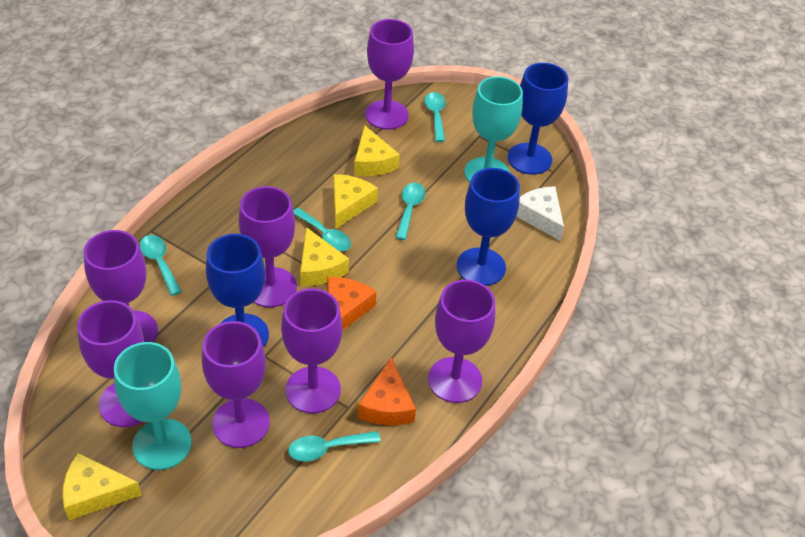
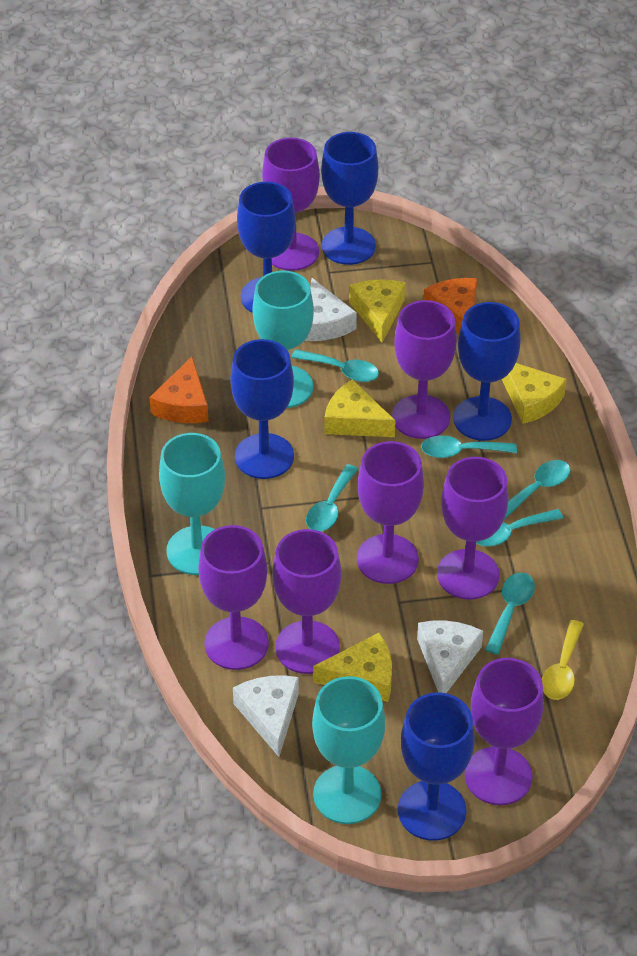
blue goblet: 3 -> 5
turquoise goblet: 2 -> 3
turquoise spoon: 5 -> 6
white cheese: 1 -> 3
yellow spoon: 0 -> 1

